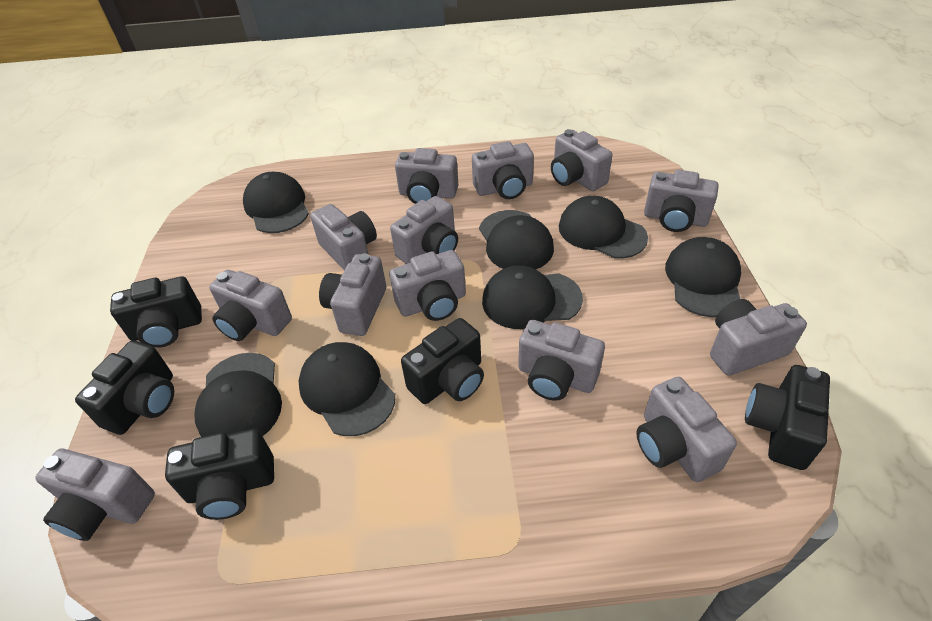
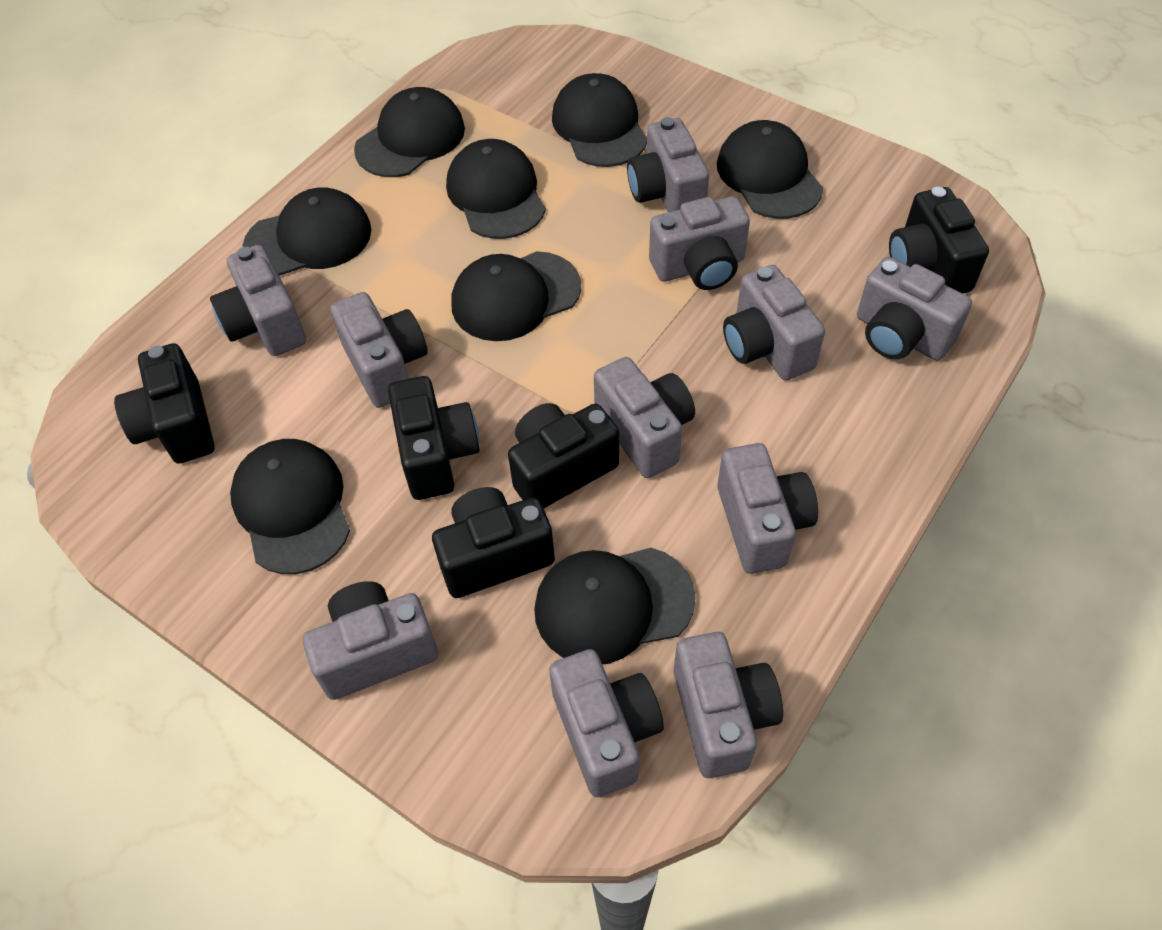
black cap: 7 -> 8
grey camera: 13 -> 11

